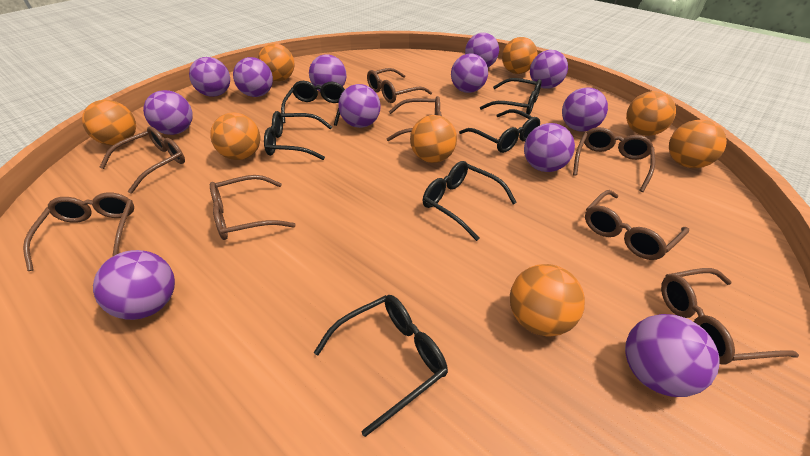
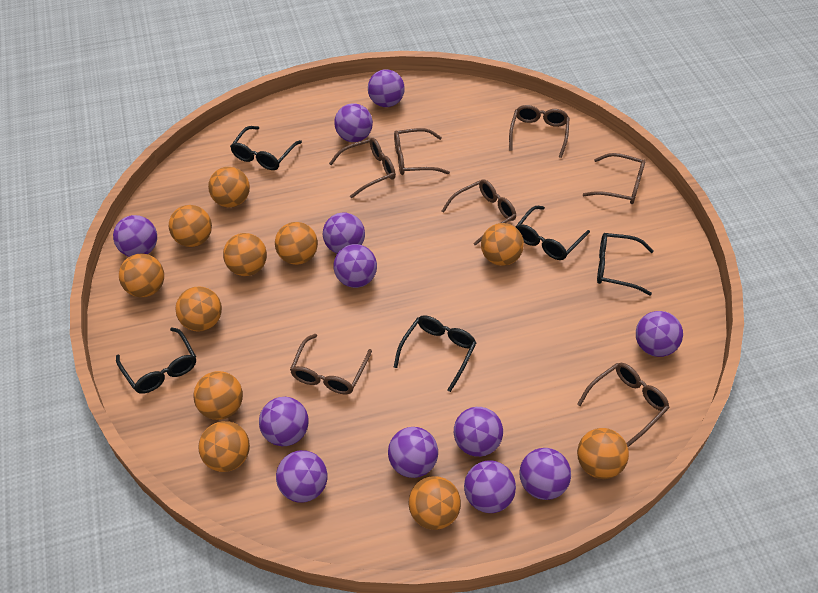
black glasses: 6 -> 5
brown glasses: 8 -> 7
orange ball: 8 -> 11

